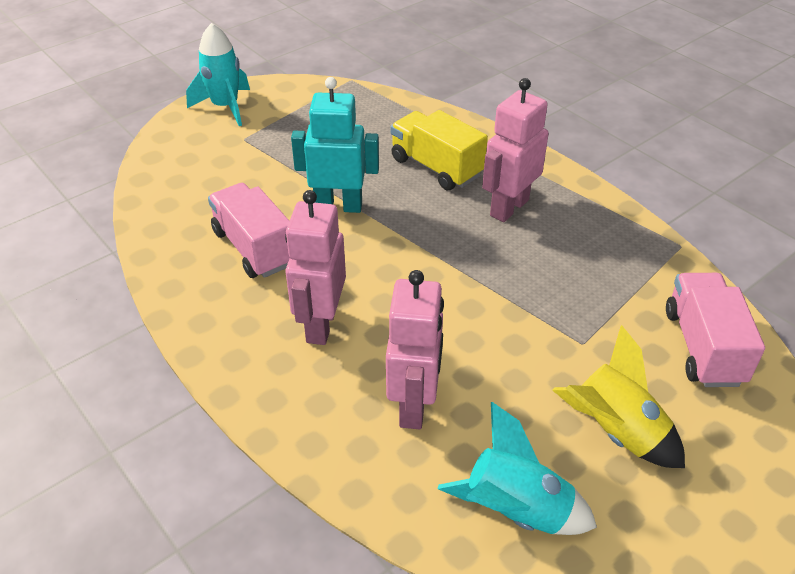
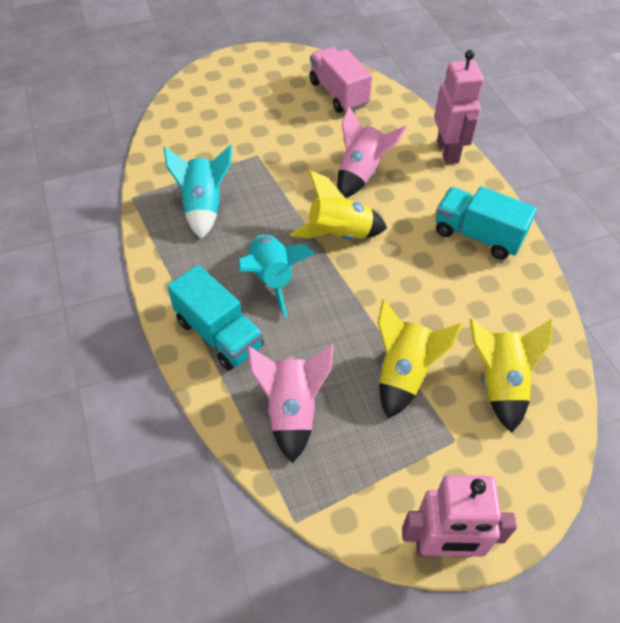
pink robot: 3 -> 2
pink rocket: 0 -> 2
pink truck: 2 -> 1
turquoise robot: 1 -> 0
turquoise truck: 0 -> 2
yellow rocket: 1 -> 3
yellow truck: 1 -> 0

